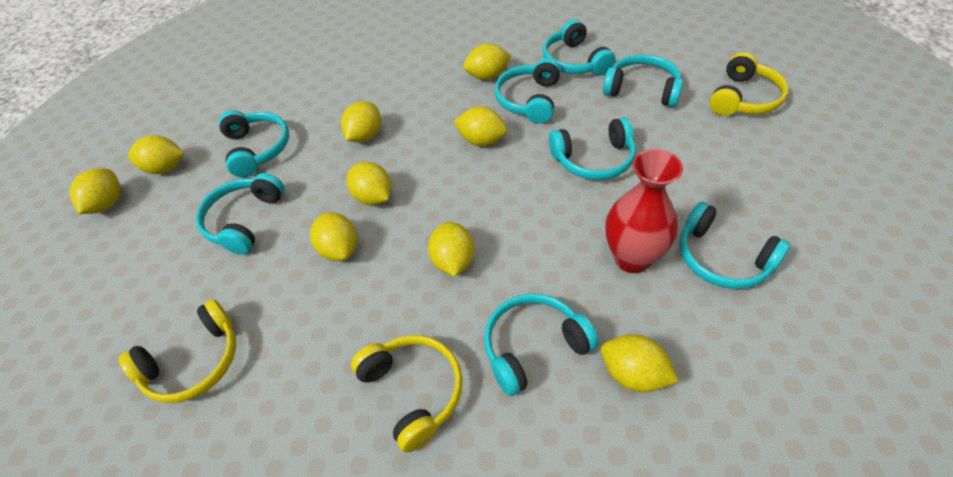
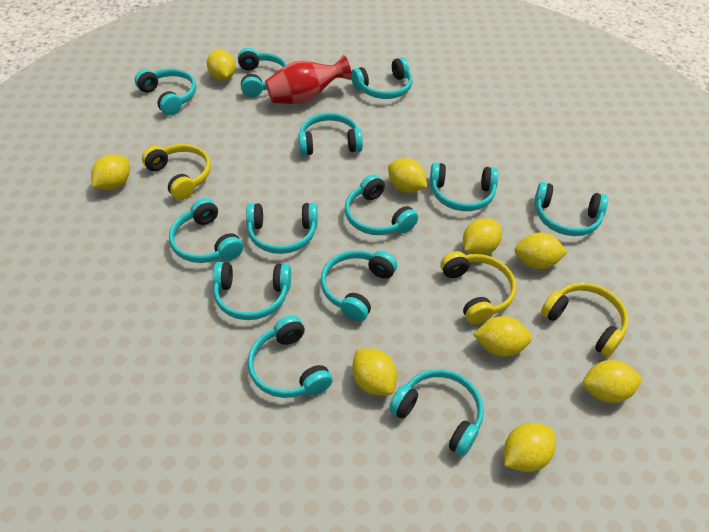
turquoise headphones: 8 -> 13

